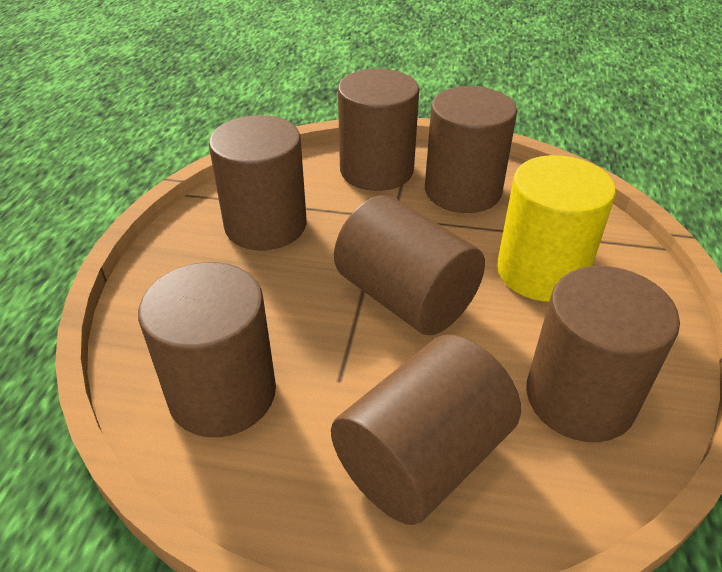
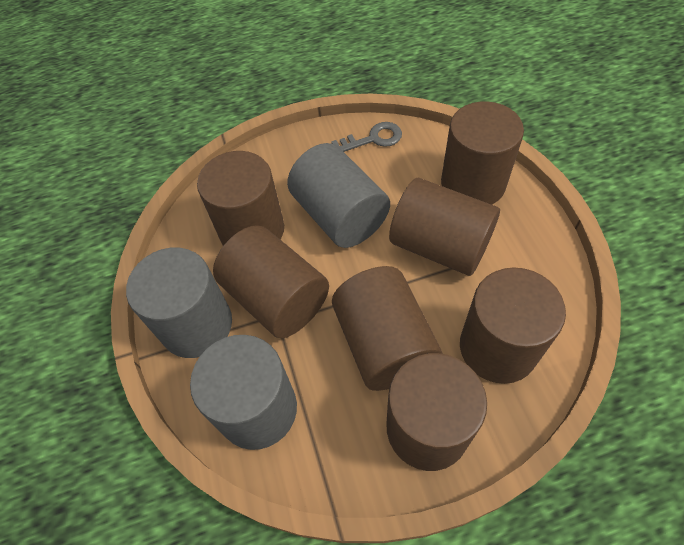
grey cylinder: 0 -> 3
grey key: 0 -> 1
yellow cylinder: 1 -> 0

